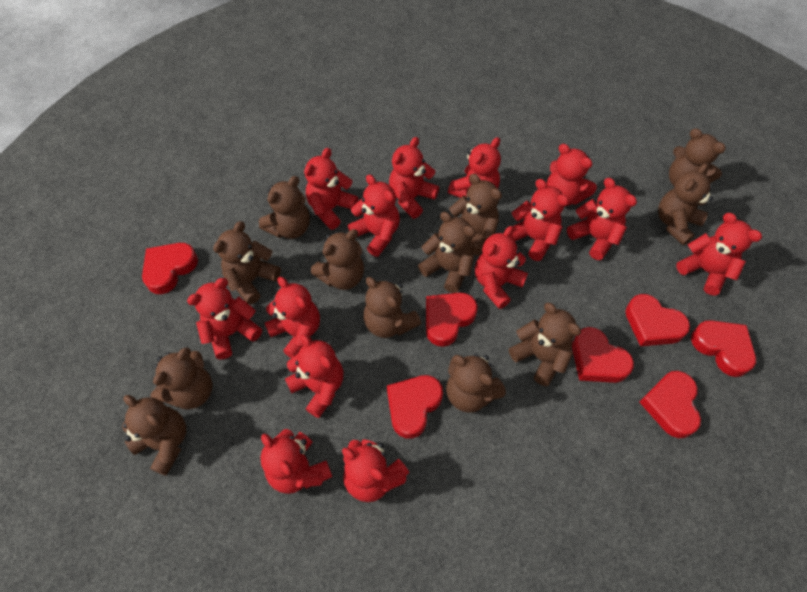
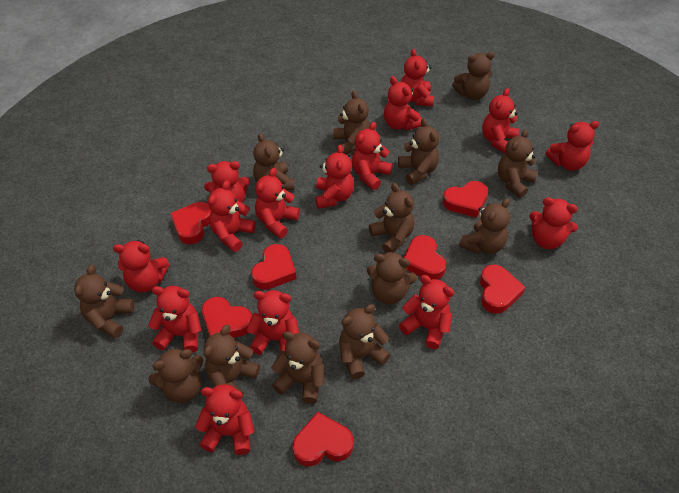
brown teddy bear: 12 -> 13
red teddy bear: 14 -> 15

